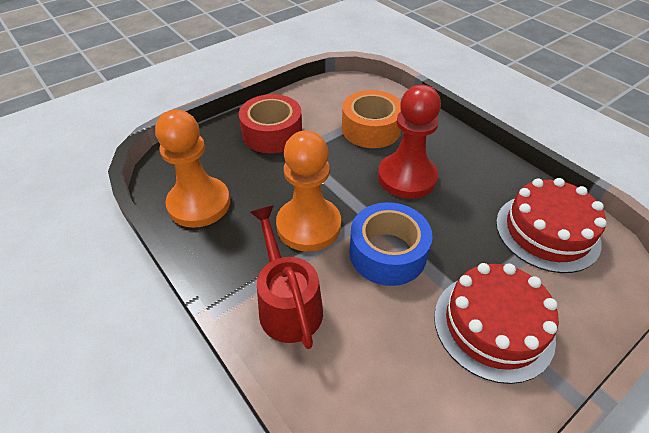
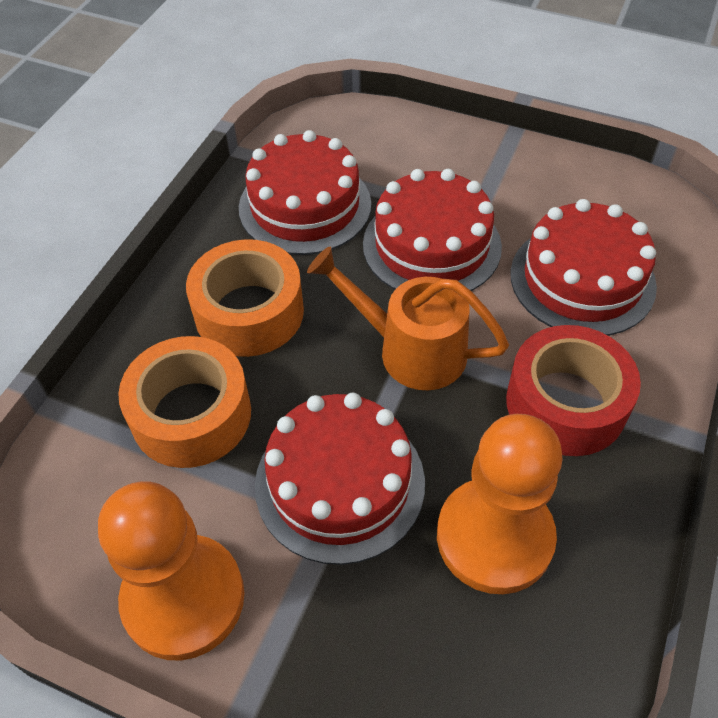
blue tape: 1 -> 0
orange tape: 1 -> 2
orange watering can: 0 -> 1
red cake: 2 -> 4
red pawn: 1 -> 0
red watering can: 1 -> 0

